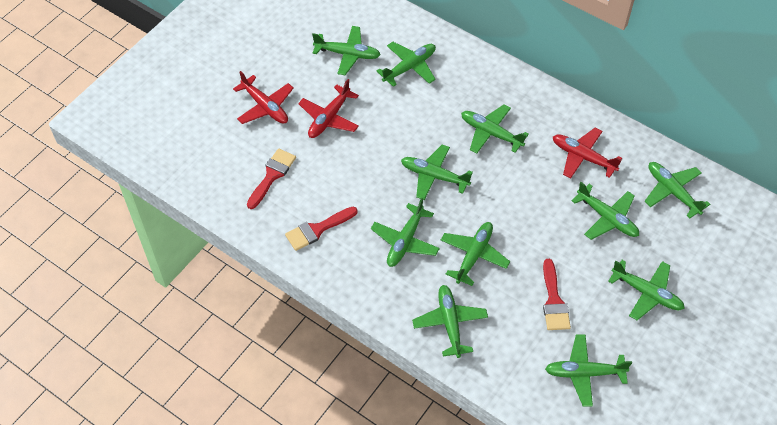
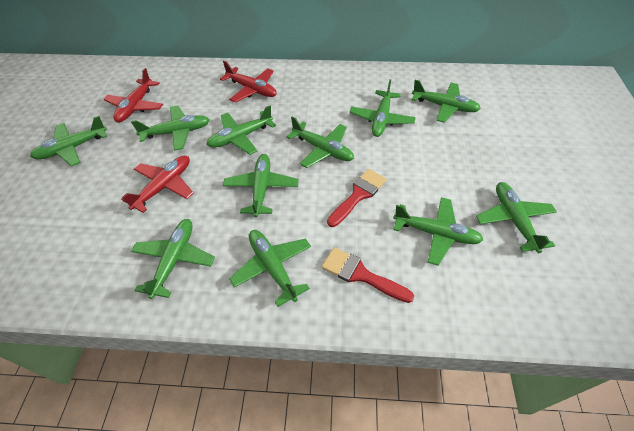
red brush: 3 -> 2

